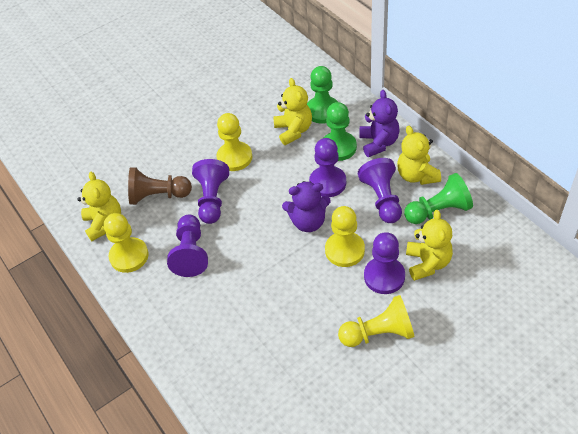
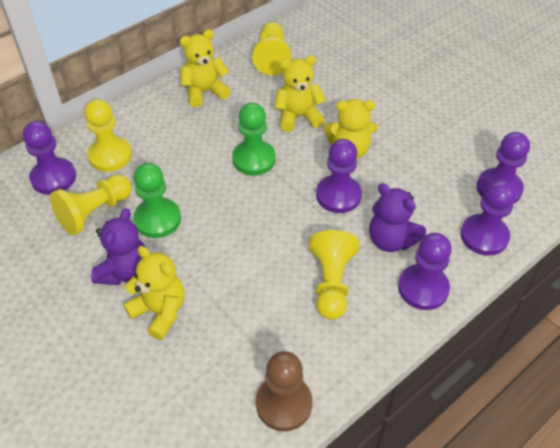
green pawn: 3 -> 2

